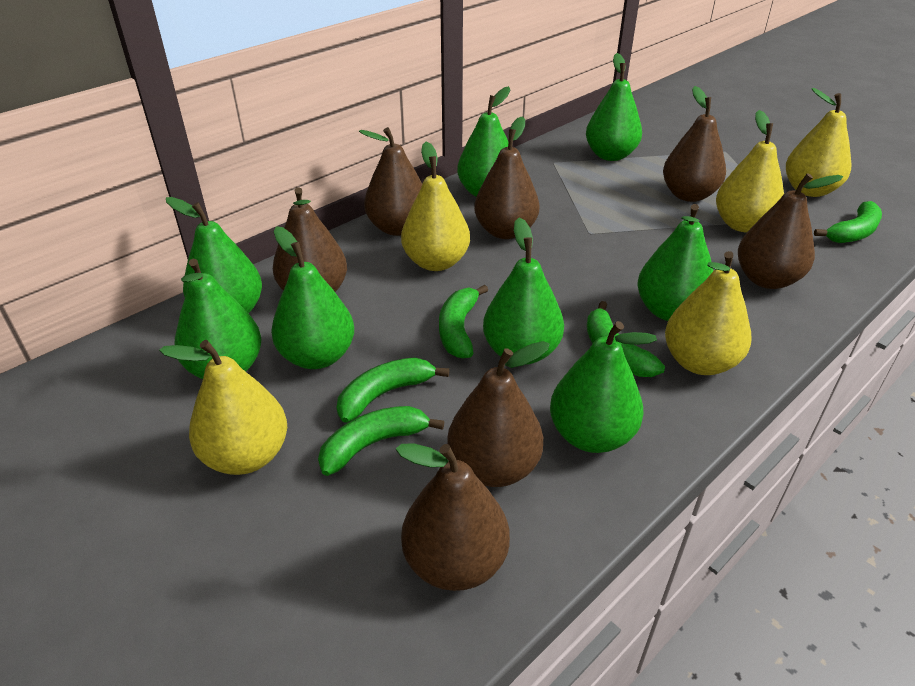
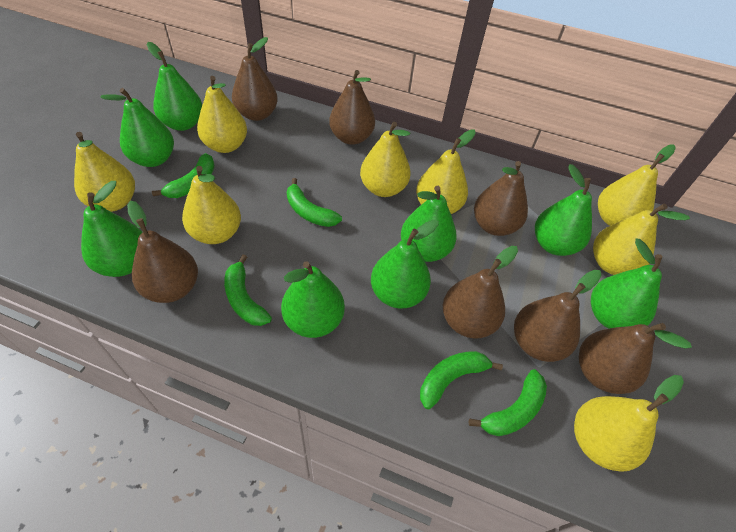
yellow pear: 5 -> 8

